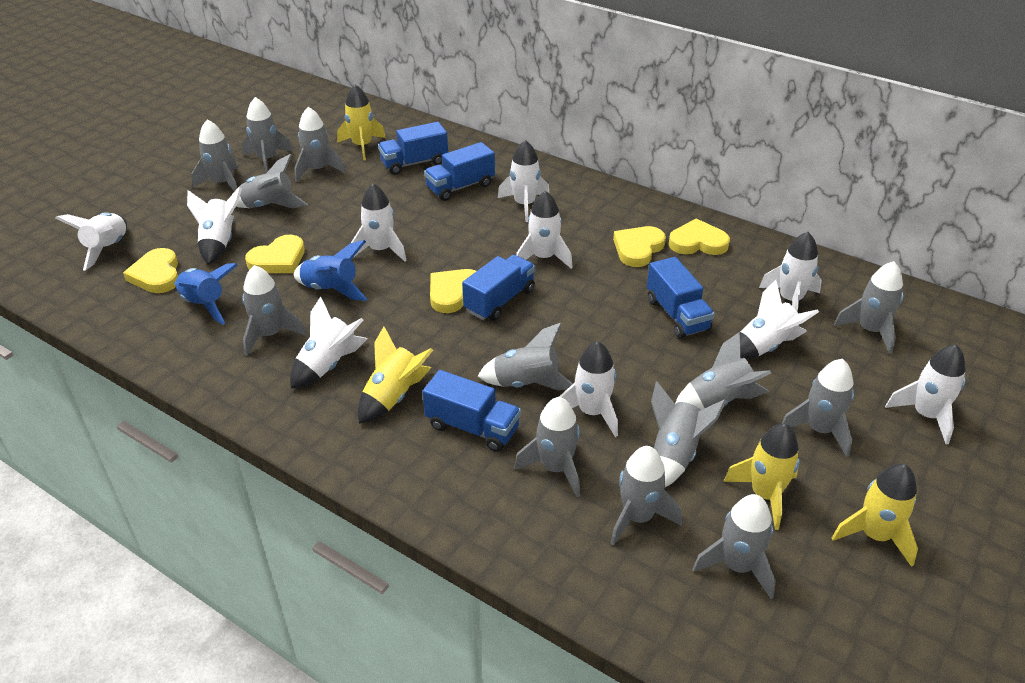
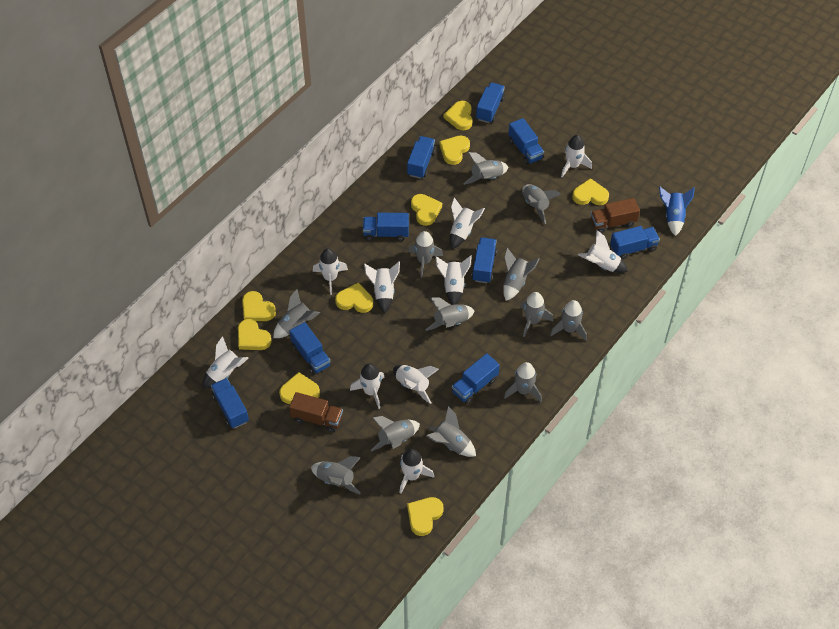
blue rocket: 2 -> 1
blue truck: 5 -> 9
brown truck: 0 -> 2
grey rocket: 13 -> 12
yellow heart: 5 -> 9
yellow rocket: 4 -> 0

